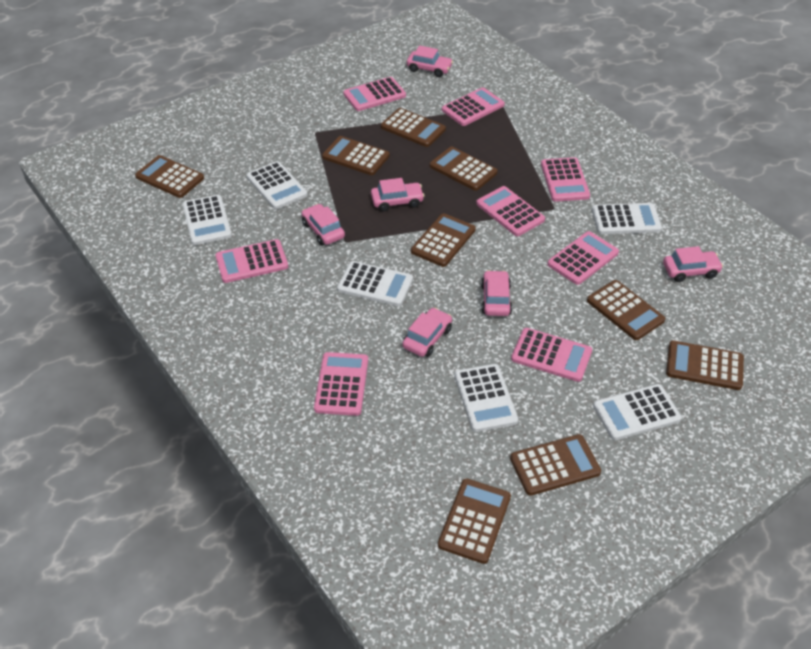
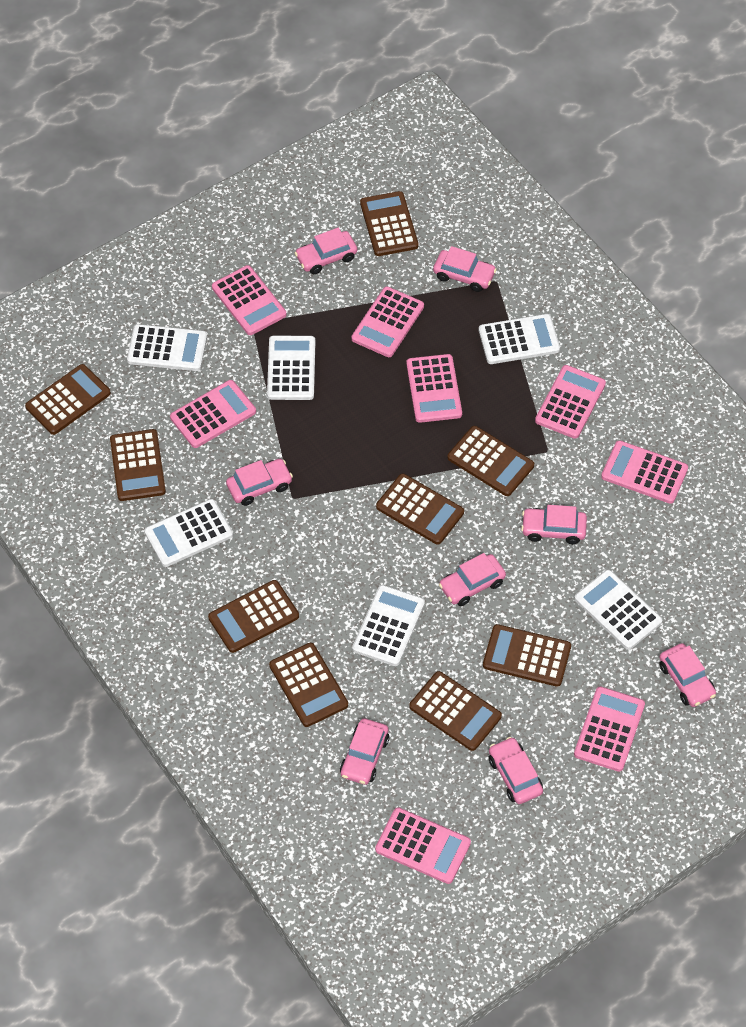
pink car: 6 -> 8

